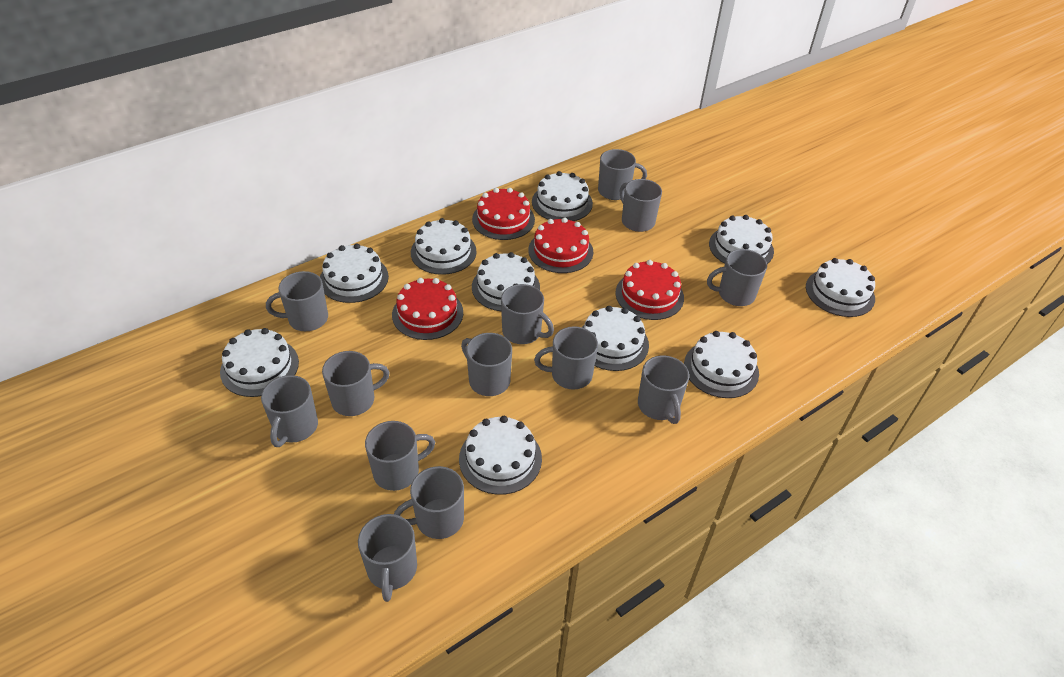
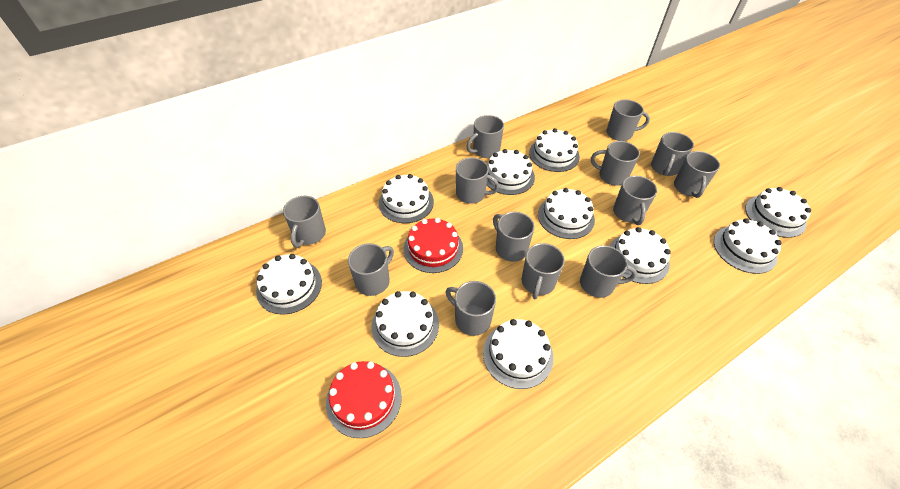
red cake: 4 -> 2

